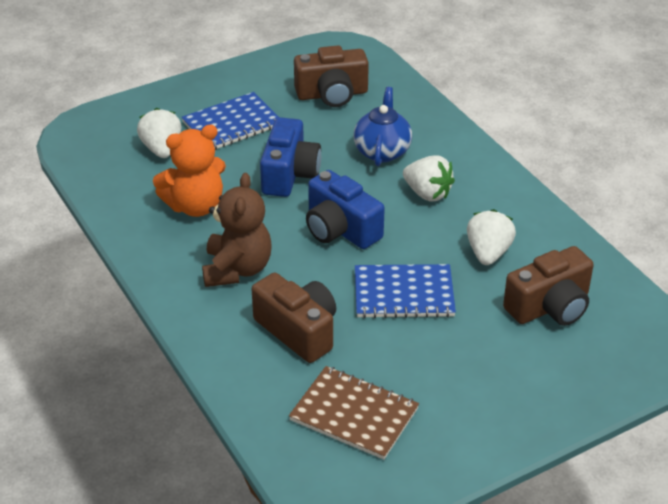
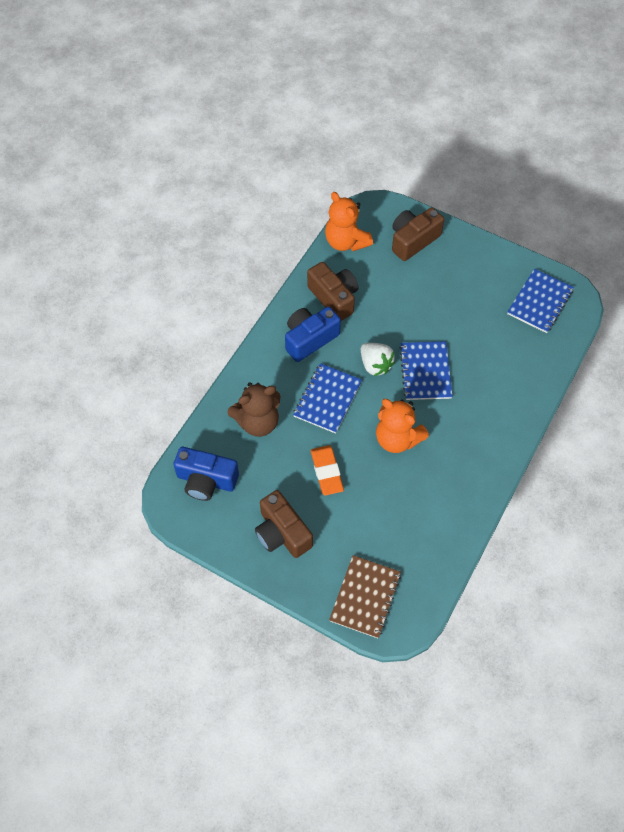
blue notebook: 2 -> 3
blue teapot: 1 -> 0
orange eraser: 0 -> 1
orange teddy bear: 1 -> 2
white strawberry: 3 -> 1

